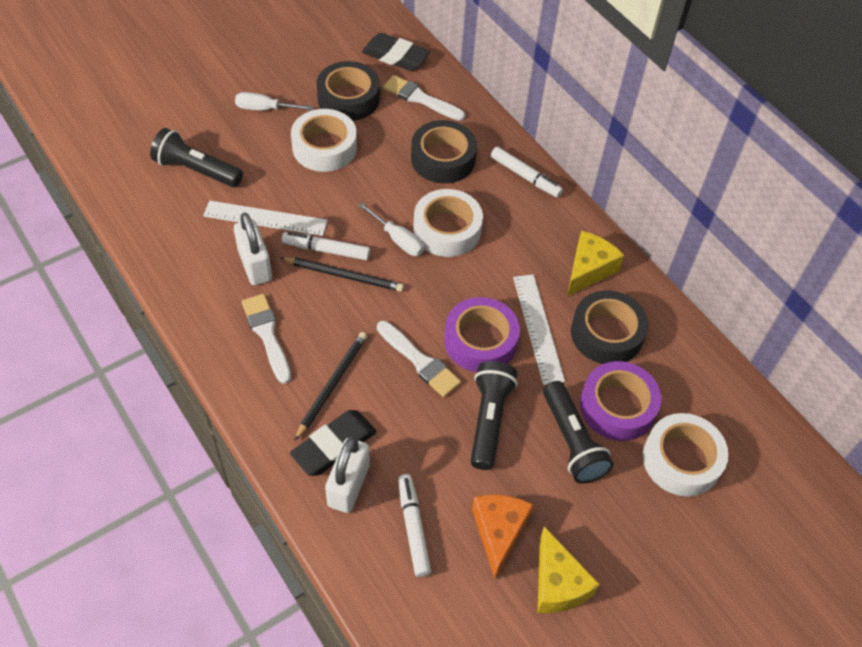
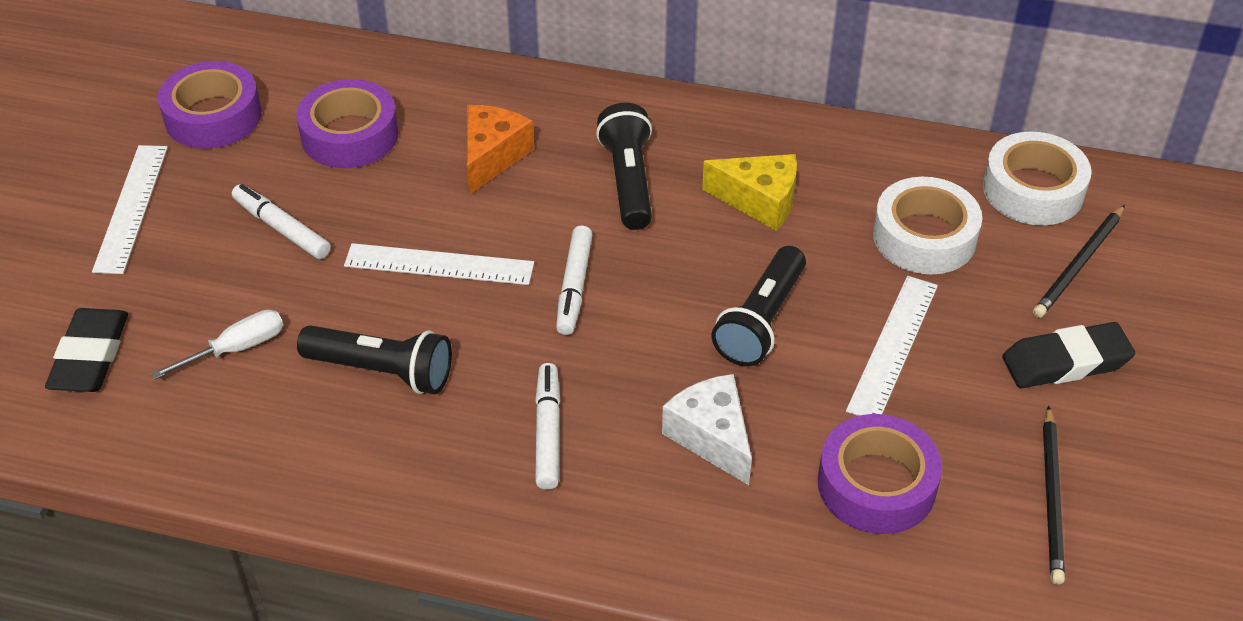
black tape: 3 -> 0
purple tape: 2 -> 3
white brush: 3 -> 0
white cheese: 0 -> 1
white padlock: 2 -> 0
white ruler: 2 -> 3
white screwdriver: 2 -> 1
white tape: 3 -> 2
yellow cheese: 2 -> 1

